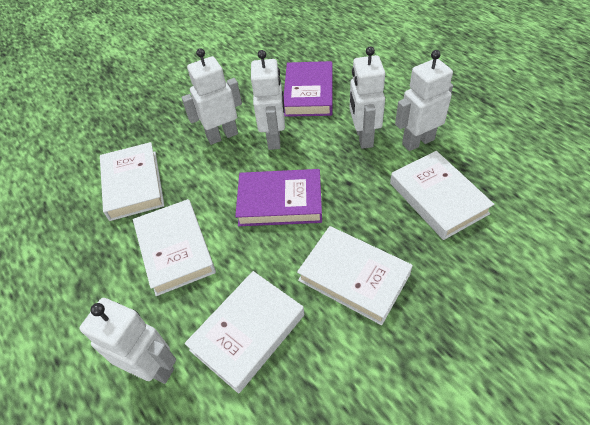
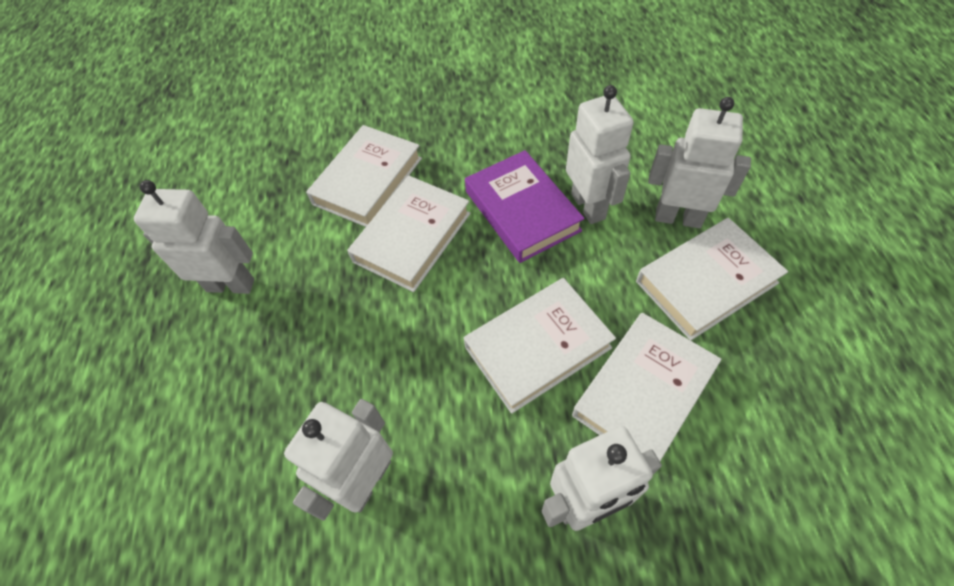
purple book: 2 -> 1

